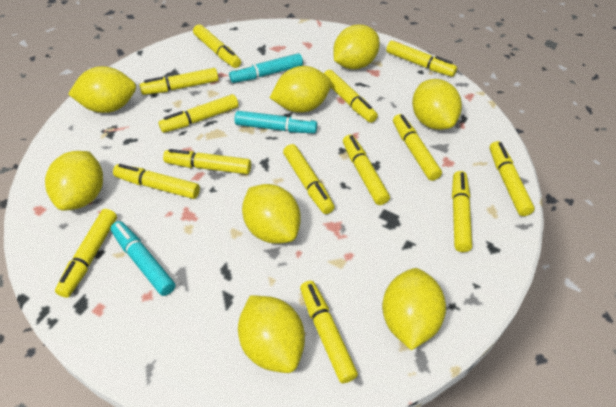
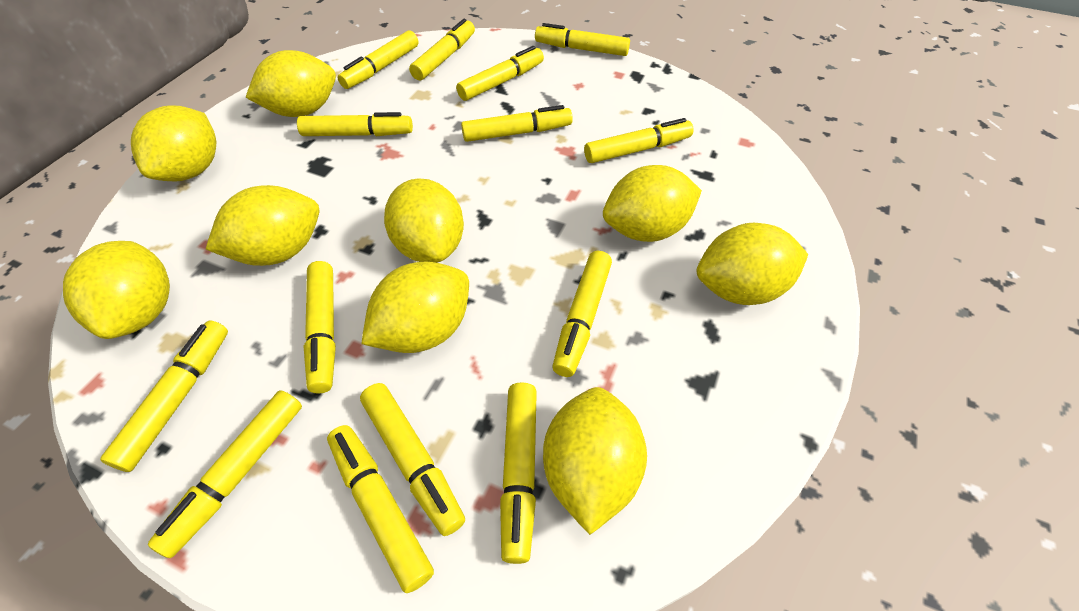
turquoise marker: 3 -> 0
yellow lemon: 8 -> 9

